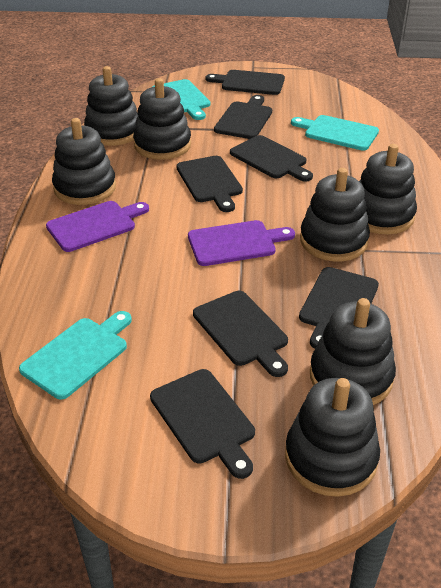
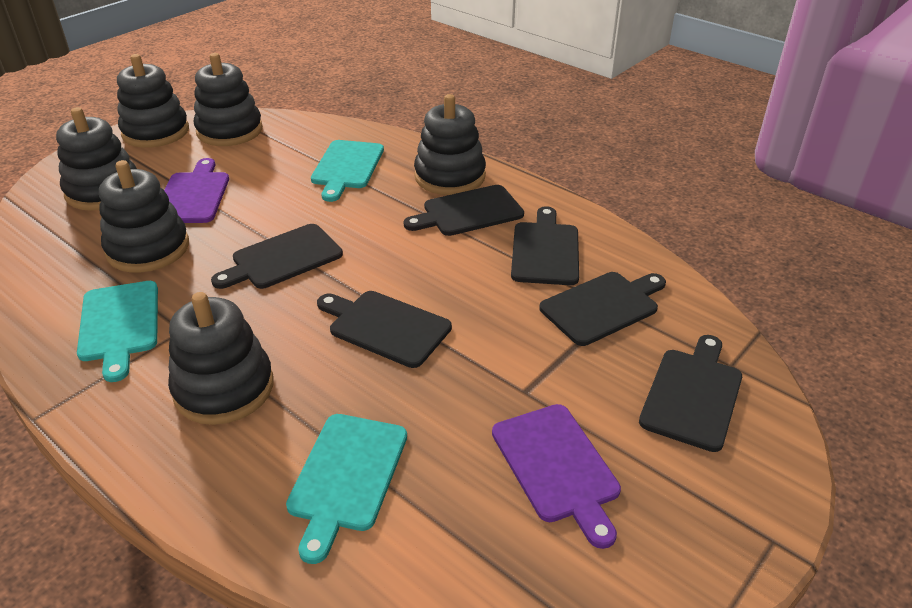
black cutting board: 7 -> 6
black stacking toy: 7 -> 6

